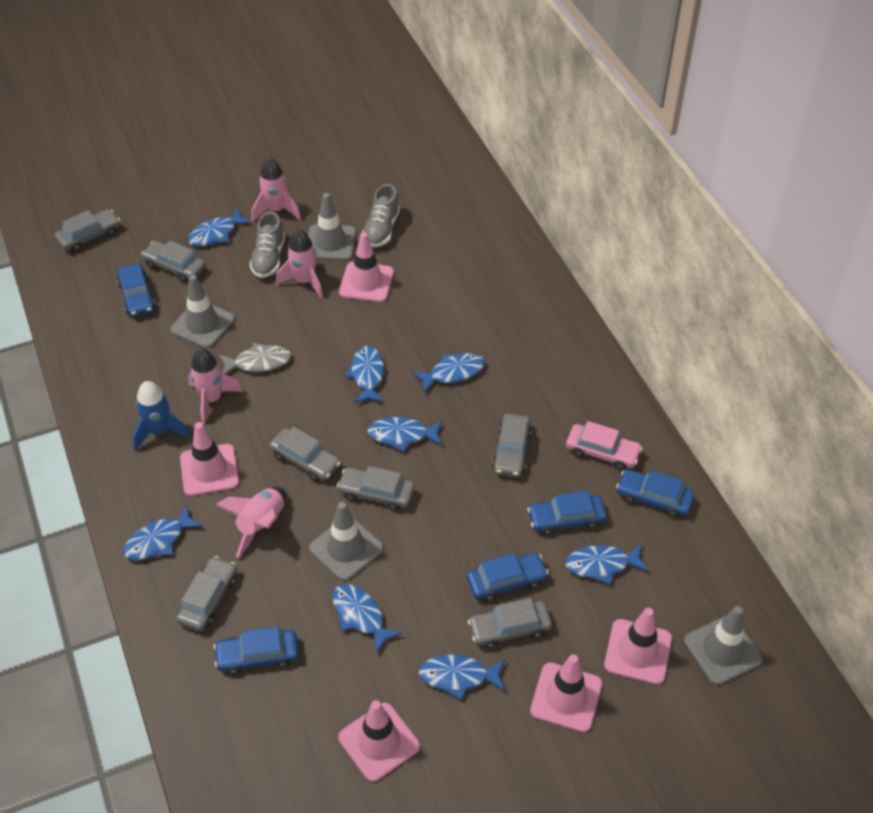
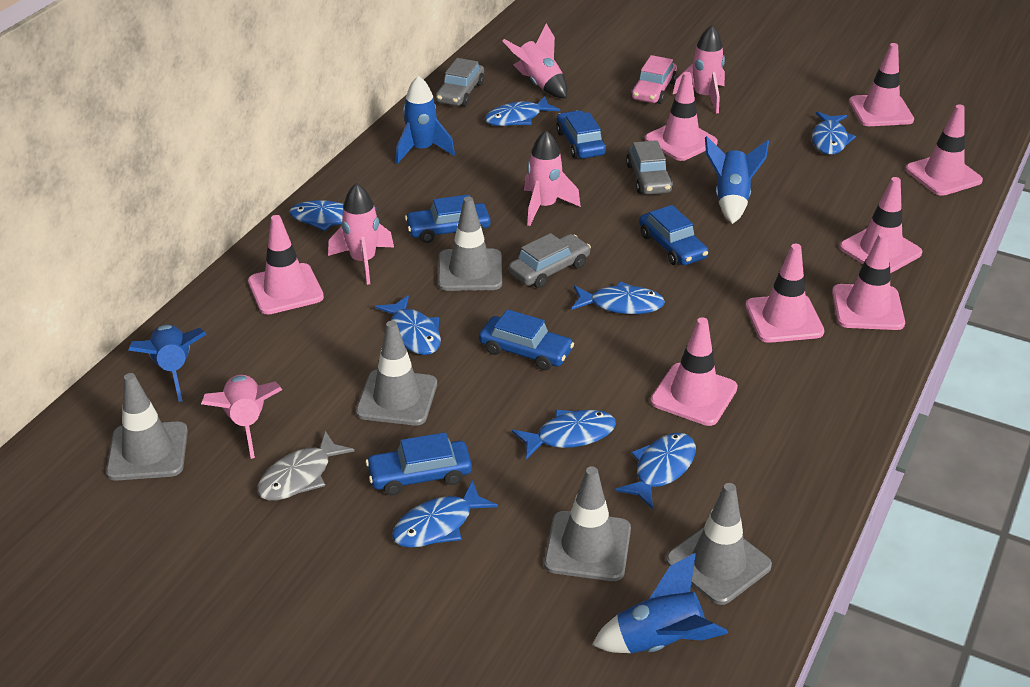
blue rocket: 1 -> 4
grey car: 7 -> 3
grey shoe: 2 -> 0
grey traffic cone: 4 -> 5
pink rocket: 4 -> 5
pink traffic cone: 5 -> 8

